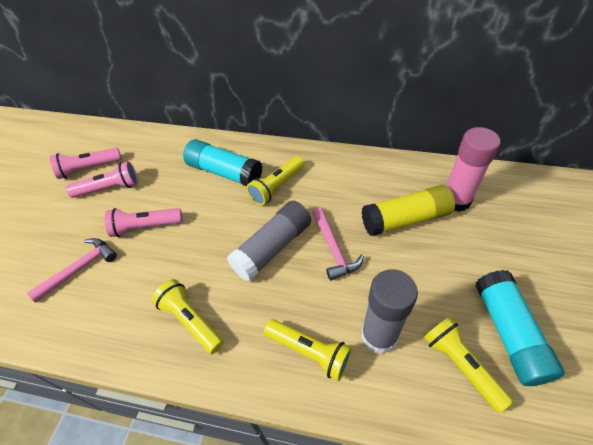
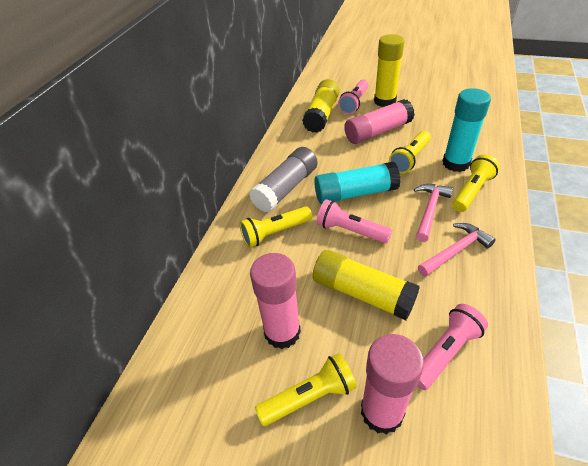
grey glue stick: 2 -> 1
pink glue stick: 1 -> 3
yellow glue stick: 1 -> 3

